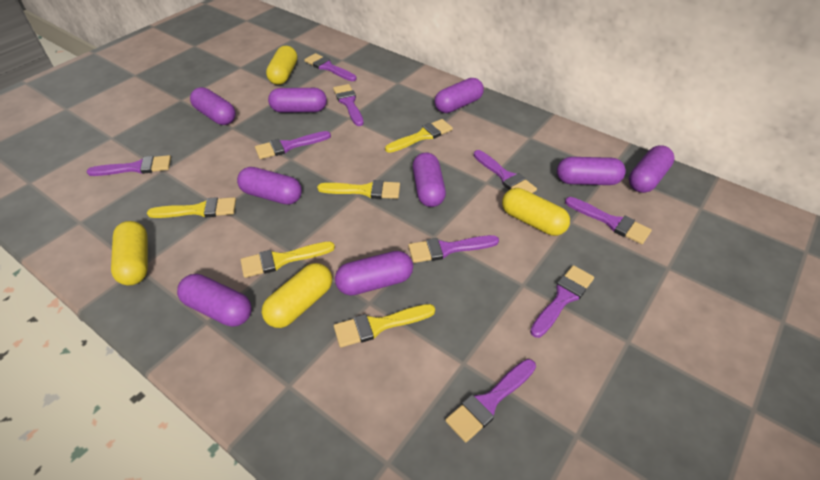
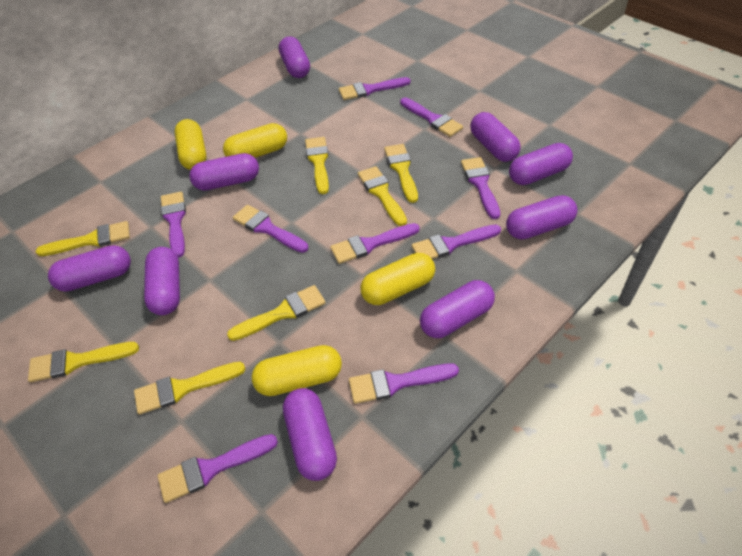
yellow brush: 5 -> 7

